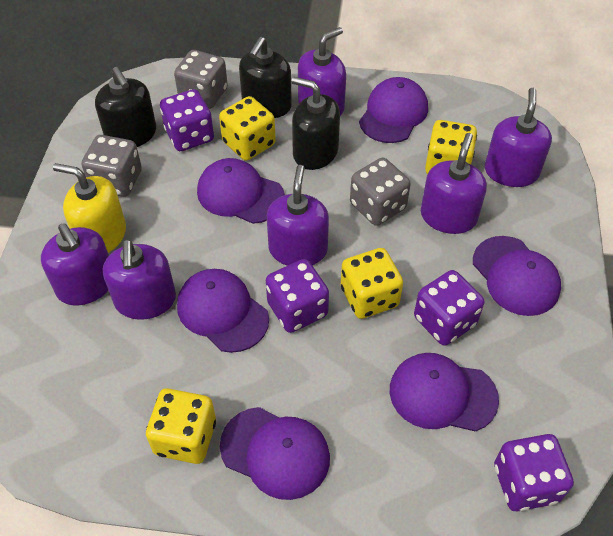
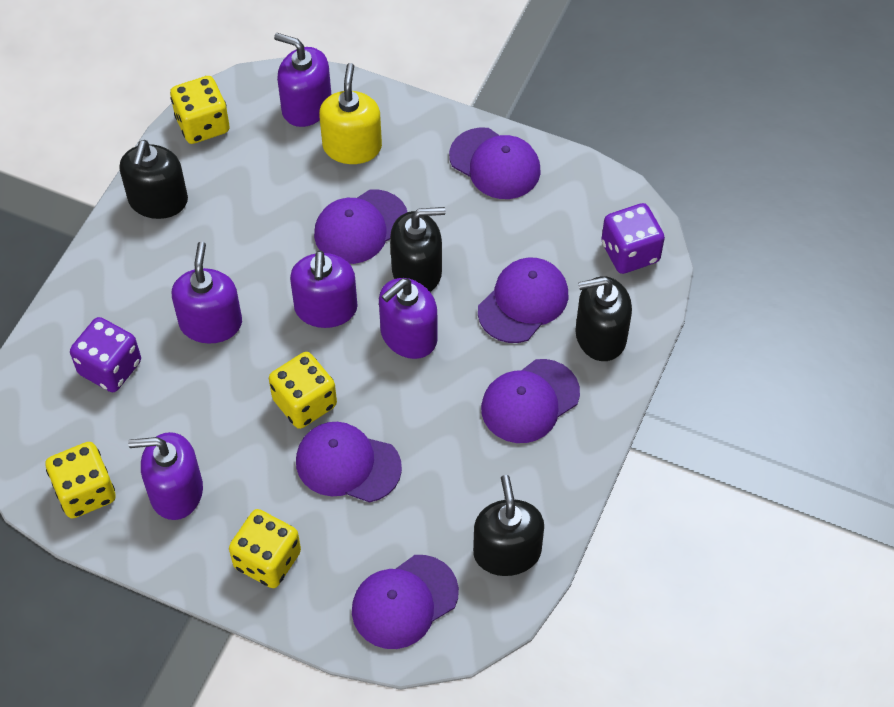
black soap dispenser: 3 -> 4
grey dice: 3 -> 0
purple dice: 4 -> 2
purple soap dispenser: 6 -> 5

